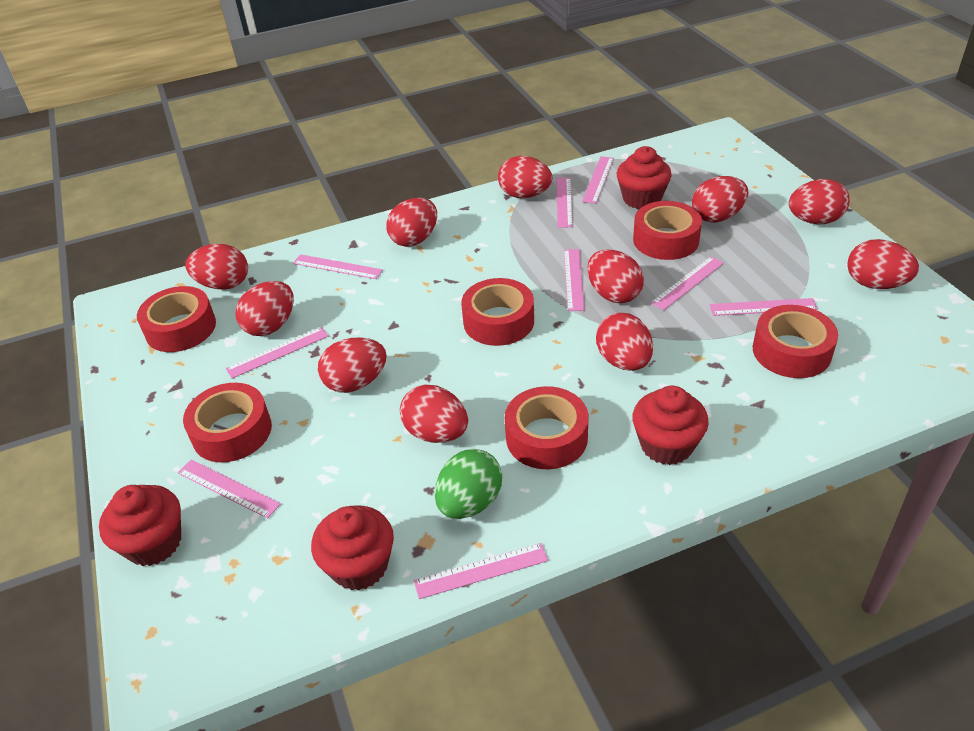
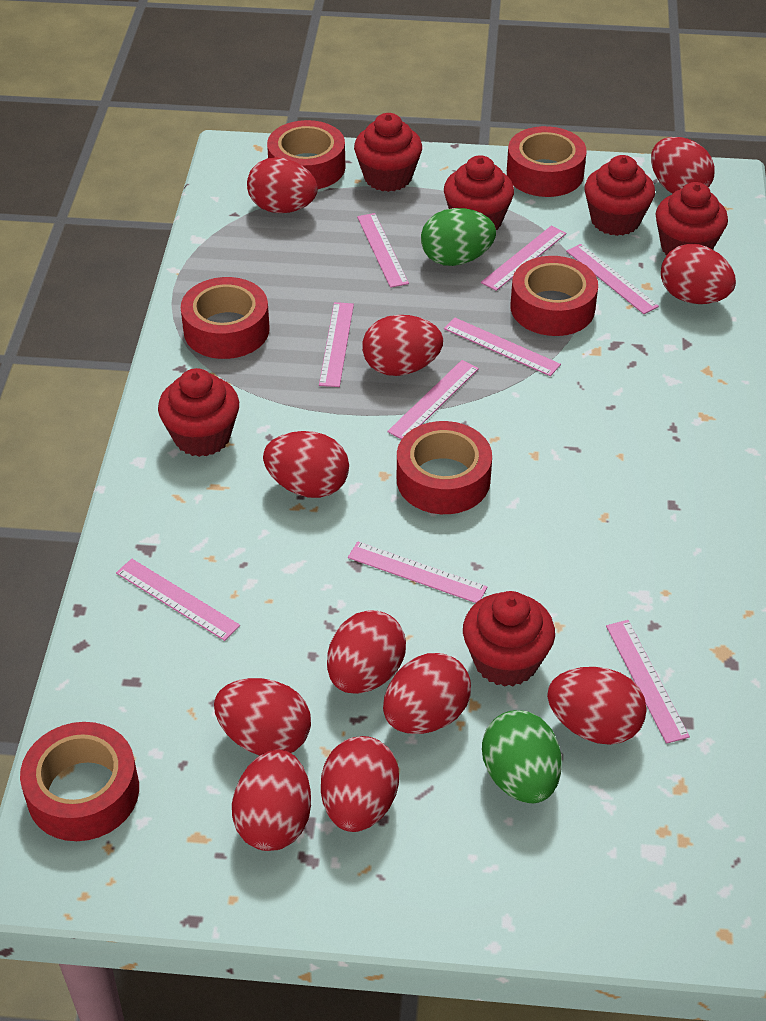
green egg: 1 -> 2
red cupcake: 4 -> 6

